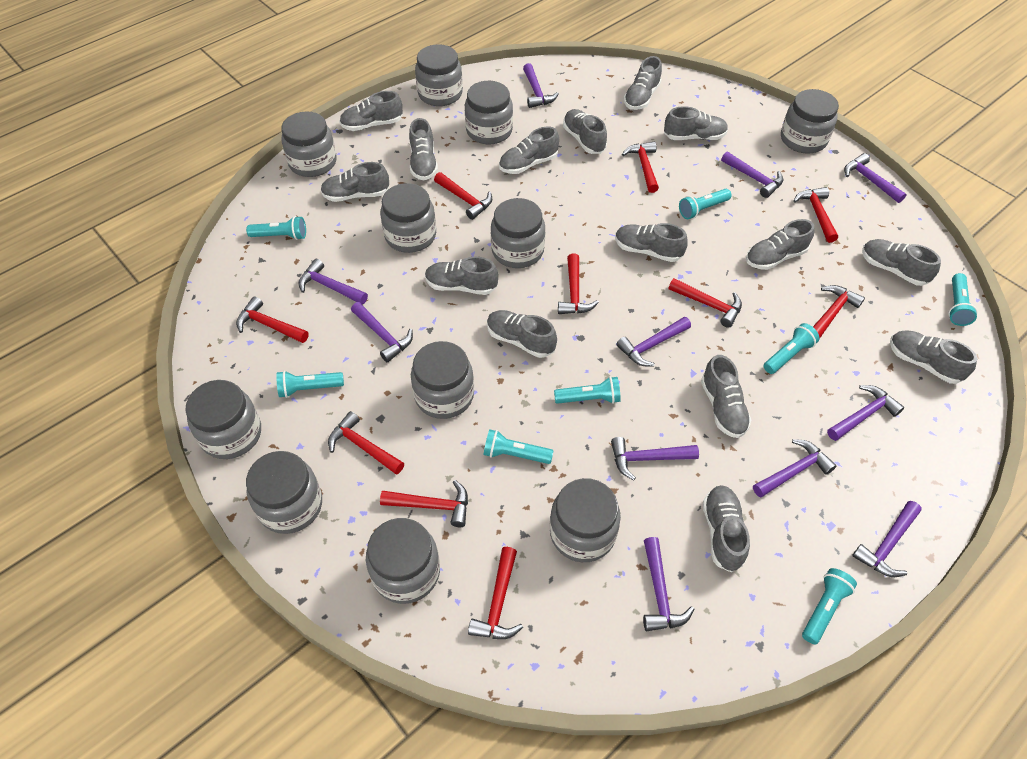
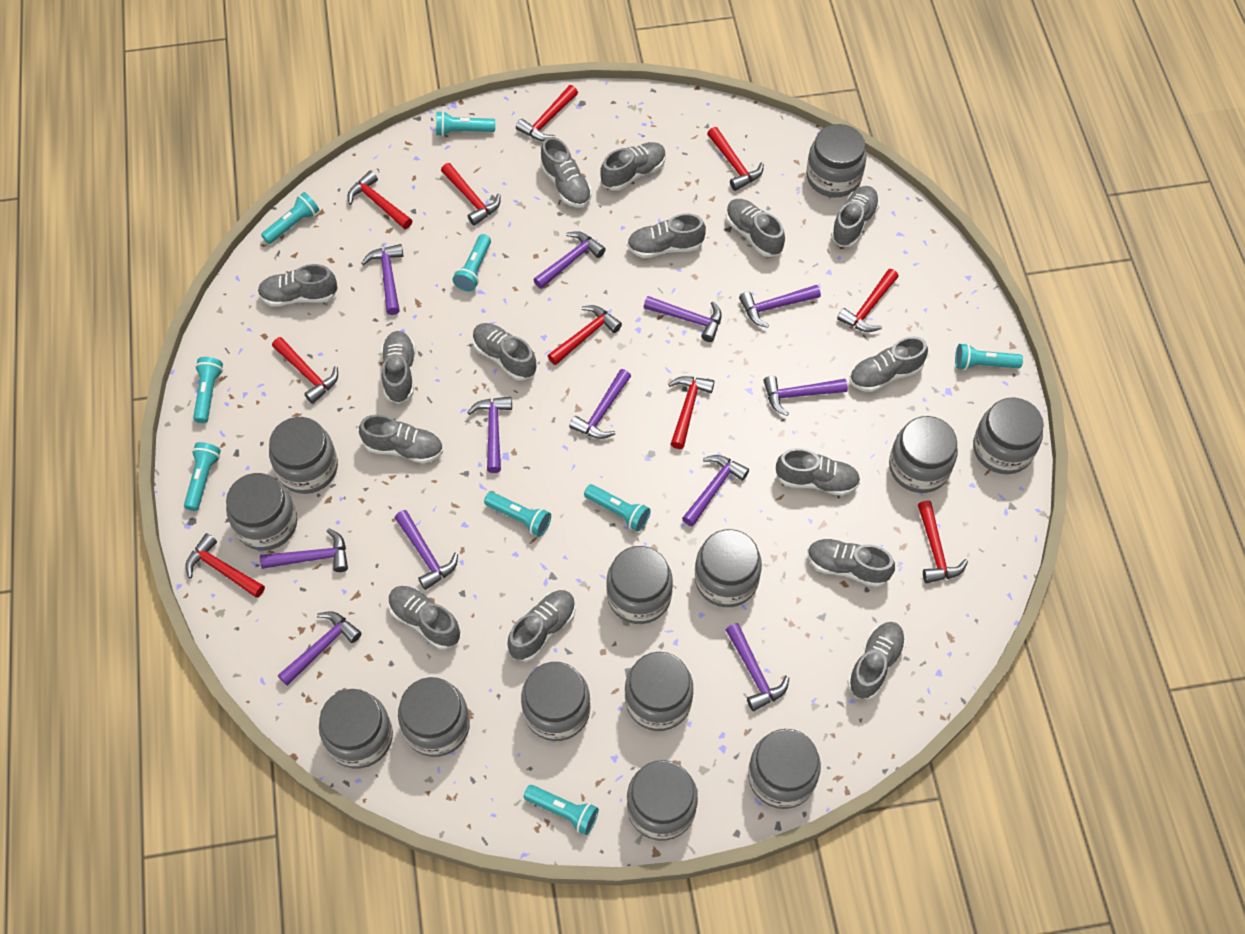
grey jar: 11 -> 13
purple hammer: 11 -> 12
turquoise flashlight: 8 -> 9

